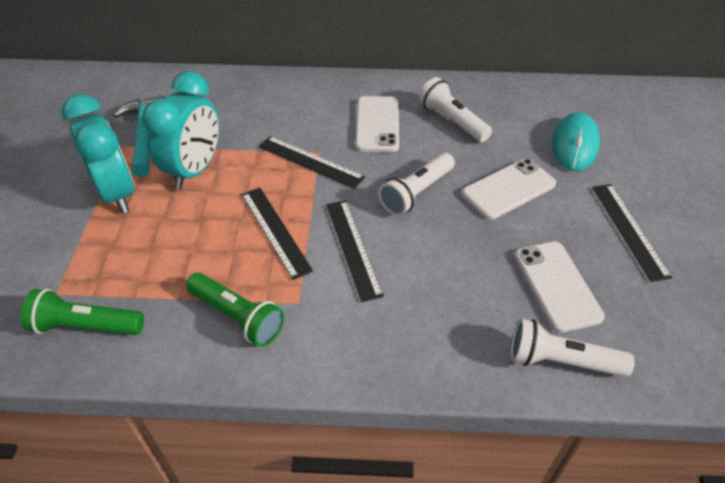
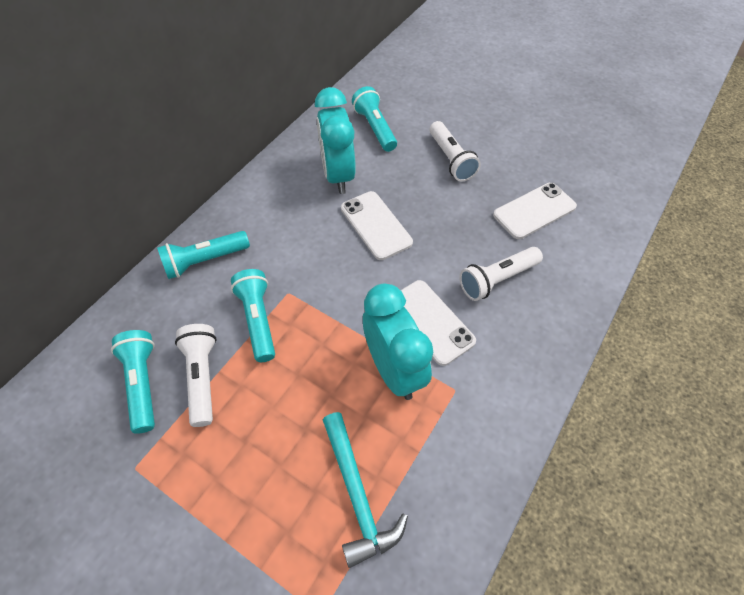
black ruler: 4 -> 0
green flashlight: 2 -> 0
turquoise flashlight: 0 -> 4
turquoise mouse: 1 -> 0

